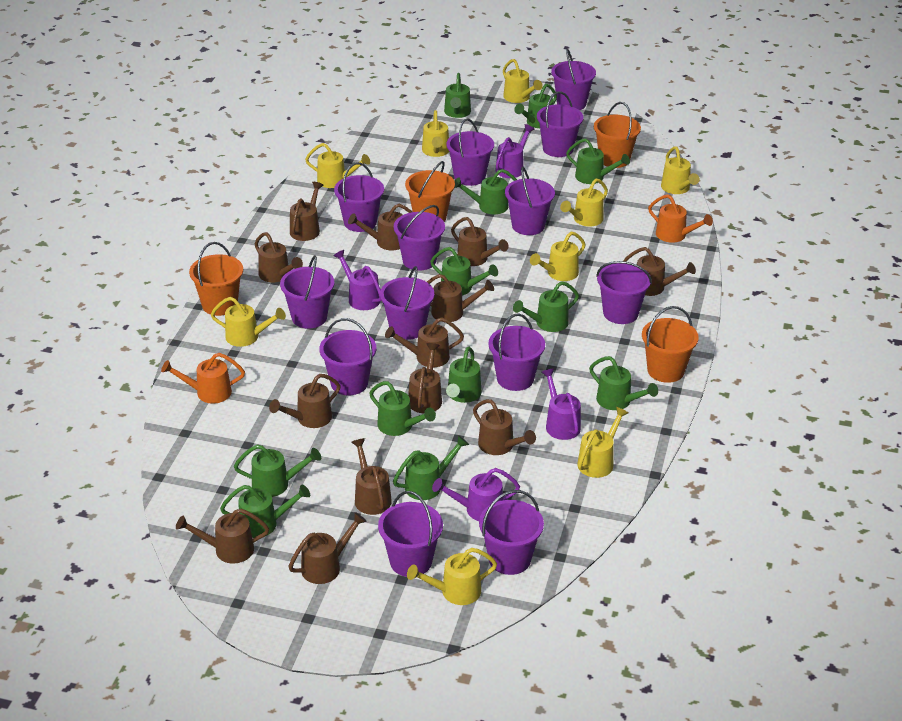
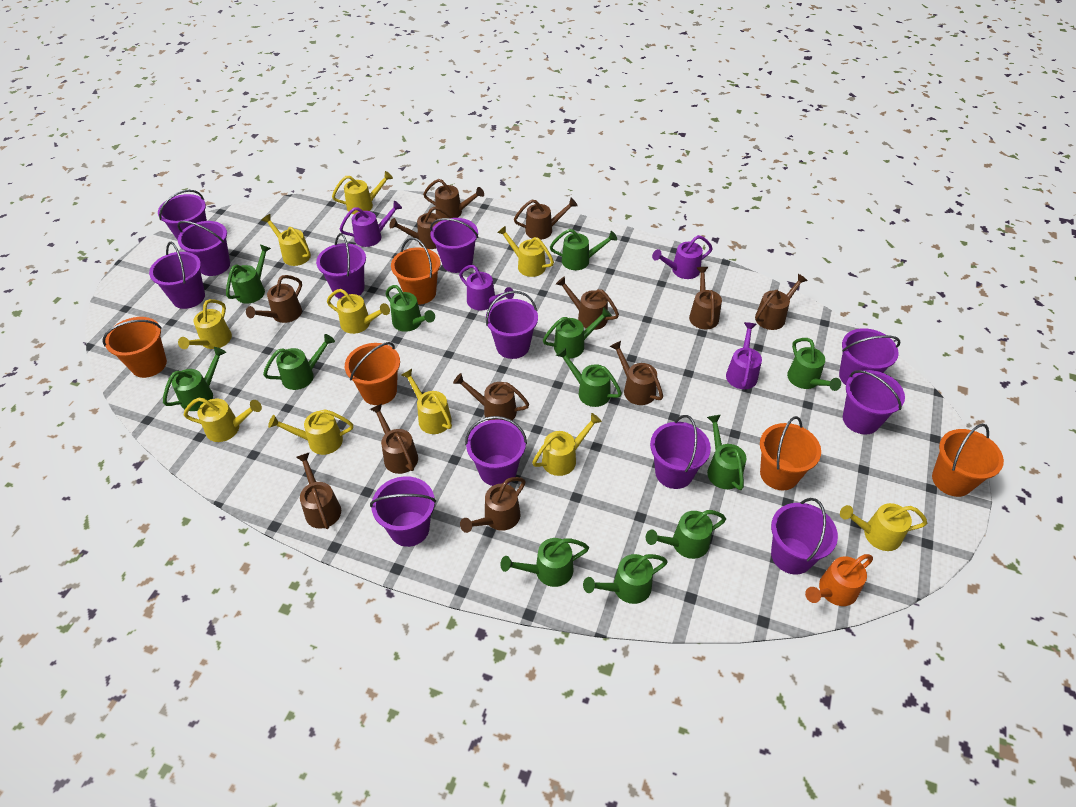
brown watering can: 13 -> 12
orange bucket: 4 -> 5
orange watering can: 2 -> 1
purple bucket: 13 -> 12
yellow watering can: 9 -> 10

